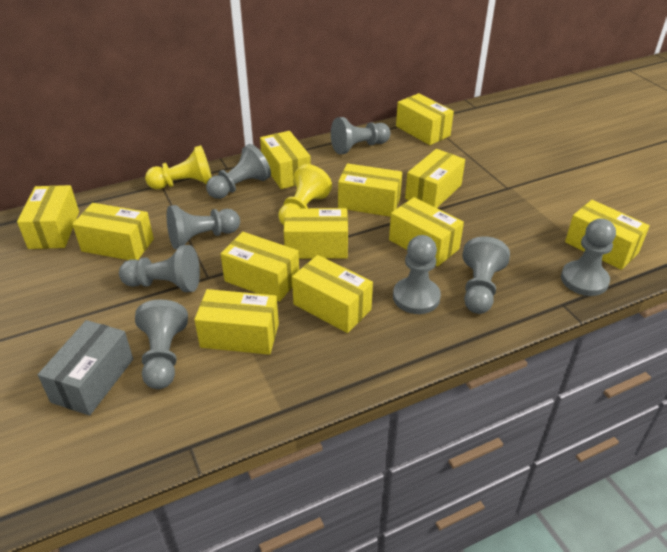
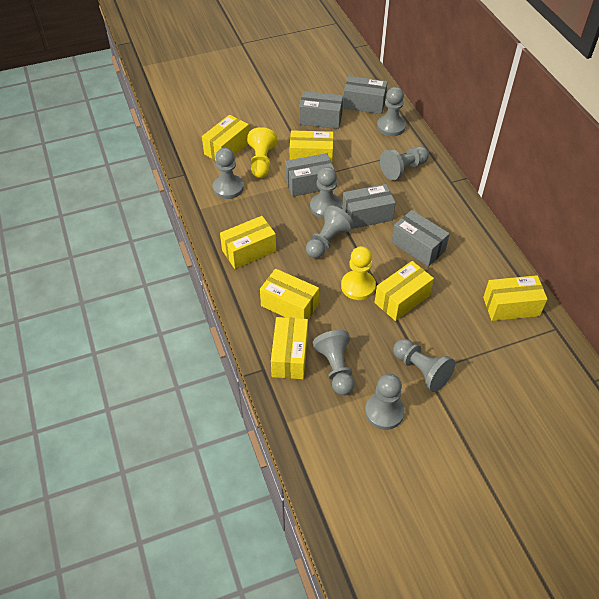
grey box: 1 -> 5
yellow box: 12 -> 7

